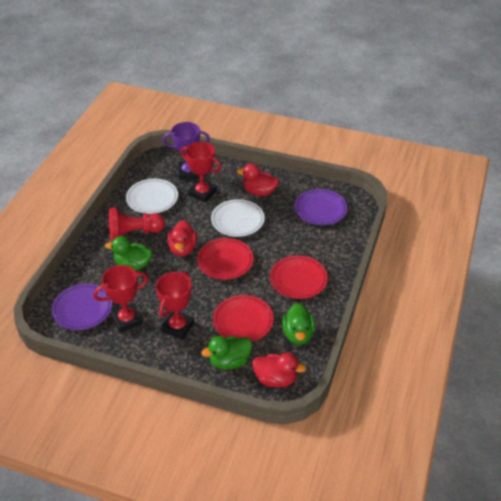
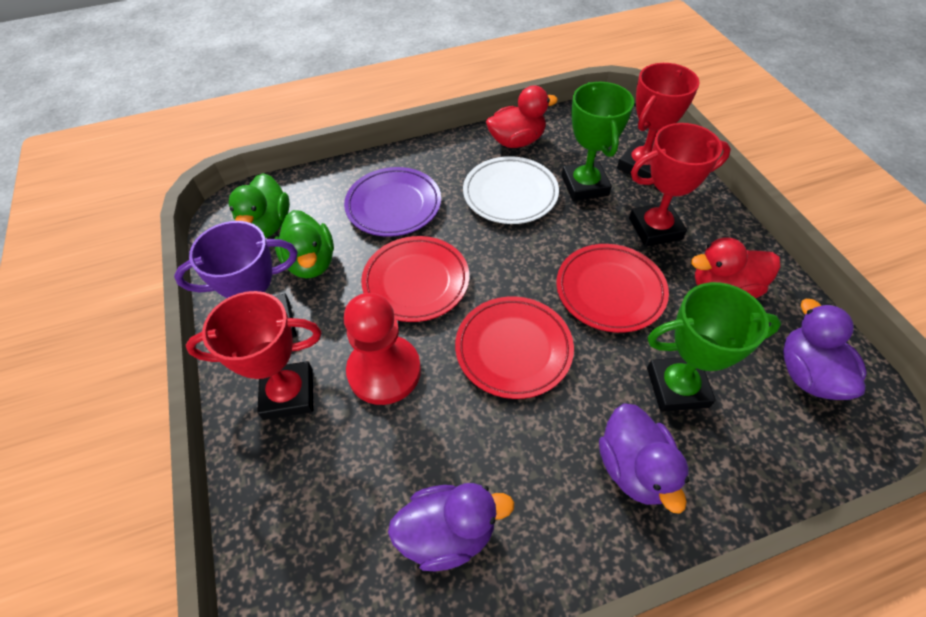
green duck: 3 -> 2
green trophy: 0 -> 2
purple duck: 0 -> 3
purple plate: 2 -> 1
red duck: 3 -> 2
white plate: 2 -> 1

